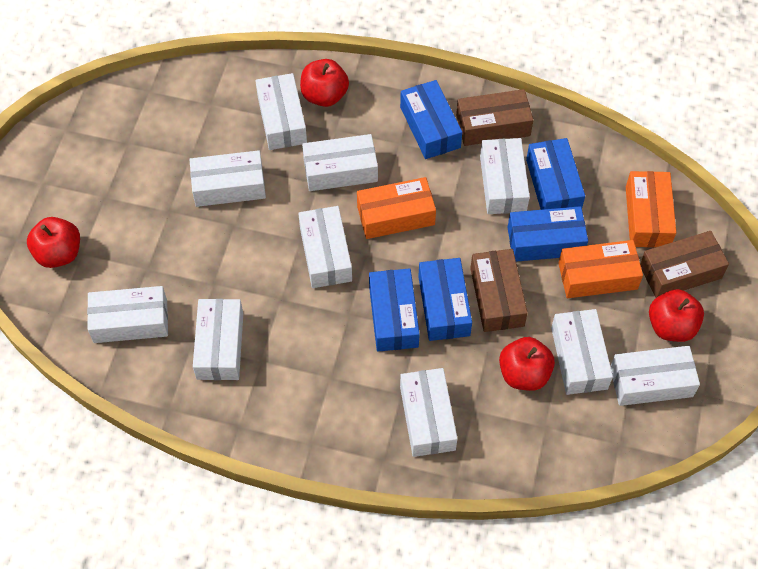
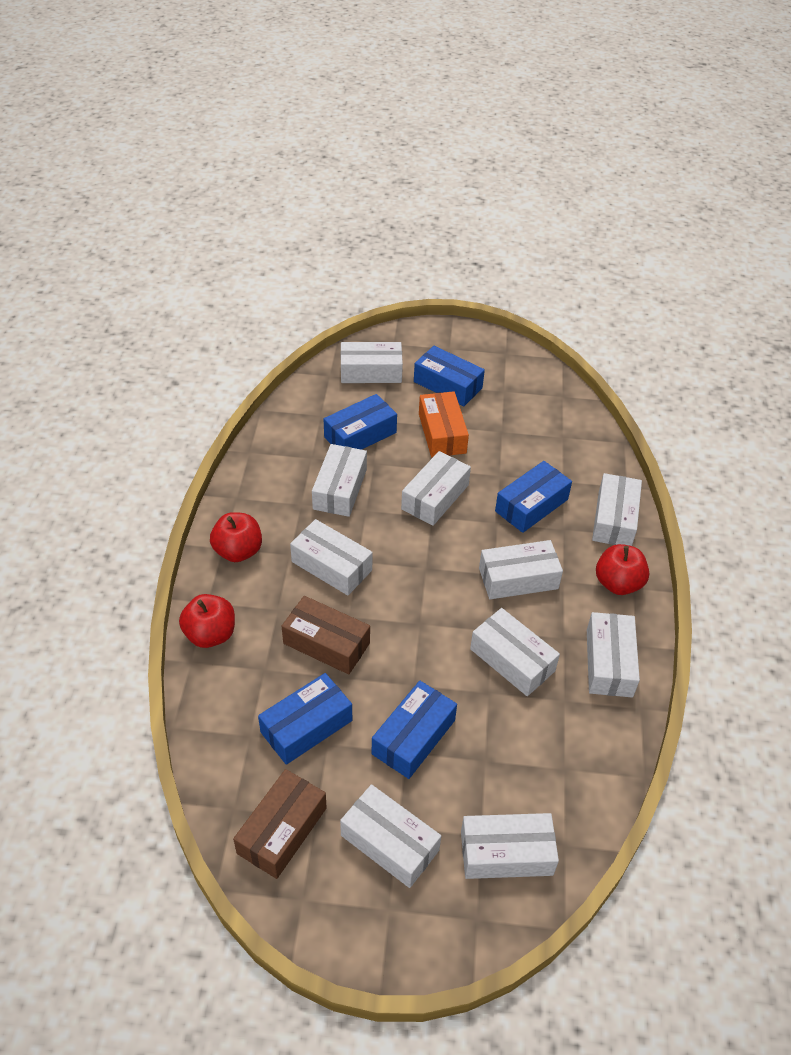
brown box: 3 -> 2
orange box: 3 -> 1
red apple: 4 -> 3

